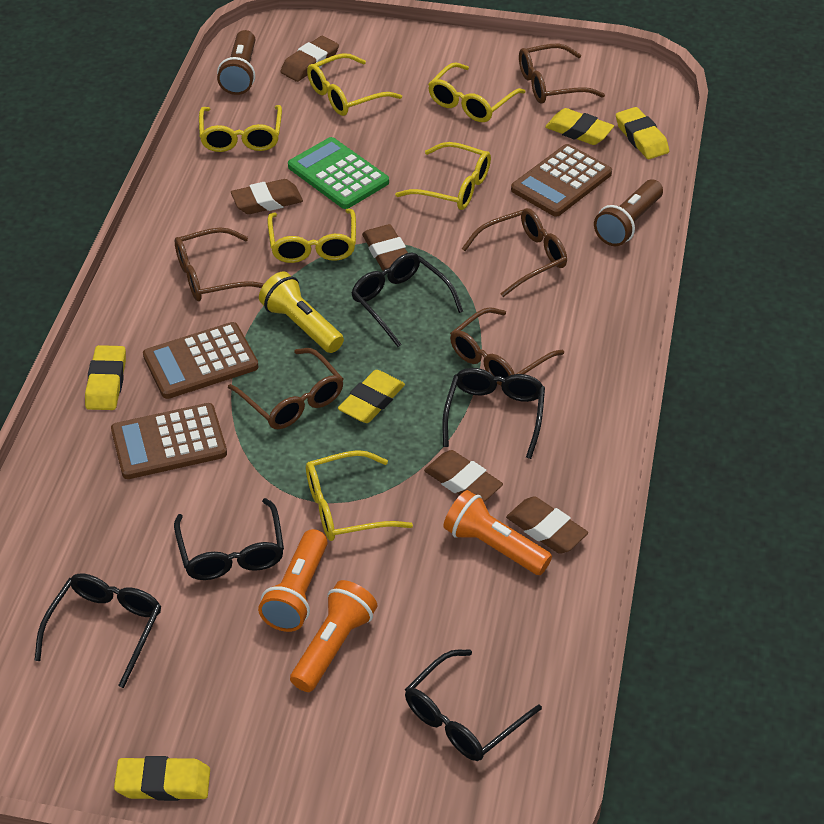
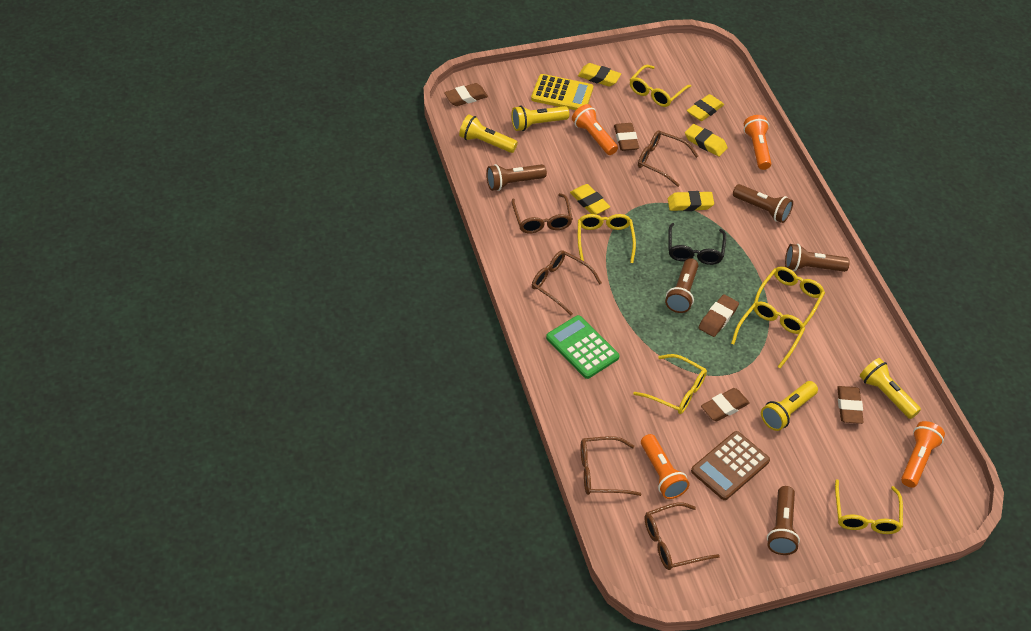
black glasses: 5 -> 1
brown calculator: 3 -> 1
brown flashlight: 2 -> 5
orange flashlight: 3 -> 4
yellow calculator: 0 -> 1
yellow flashlight: 1 -> 4

